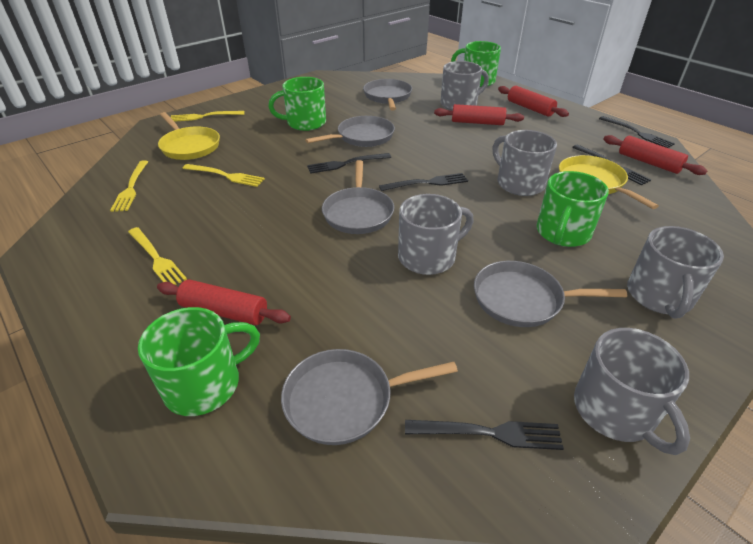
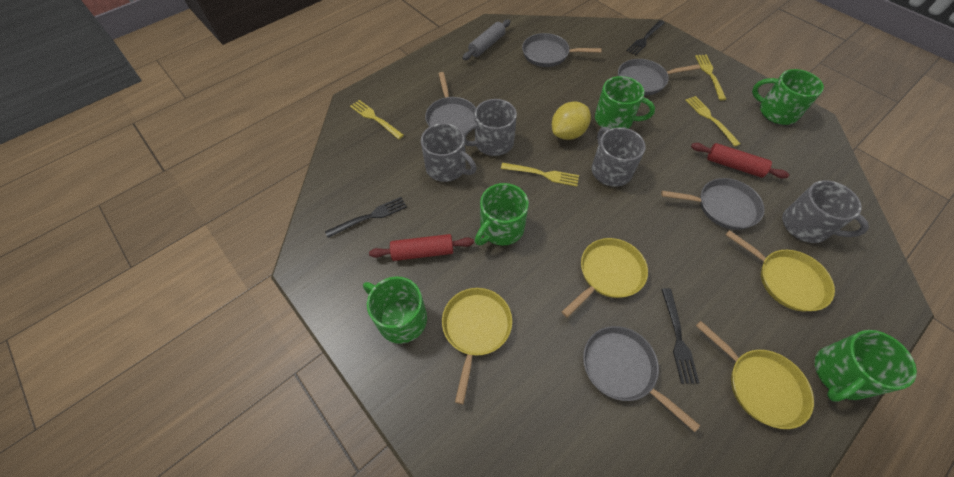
black fork: 5 -> 3
green mug: 4 -> 5
grey mug: 5 -> 4
grey rolling pin: 0 -> 1
red rolling pin: 4 -> 2
yellow lemon: 0 -> 1
yellow pan: 2 -> 4

